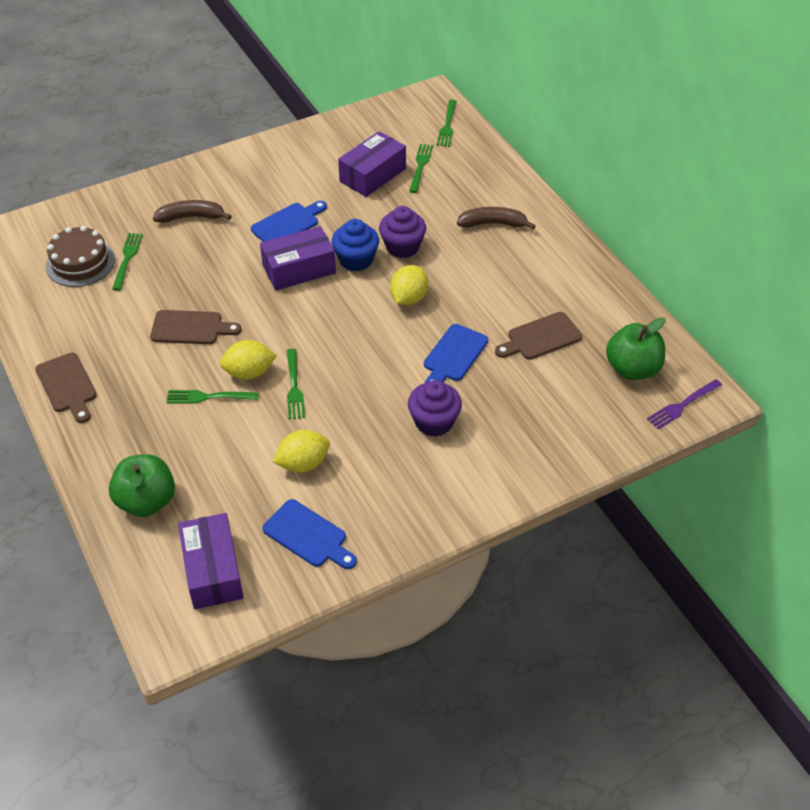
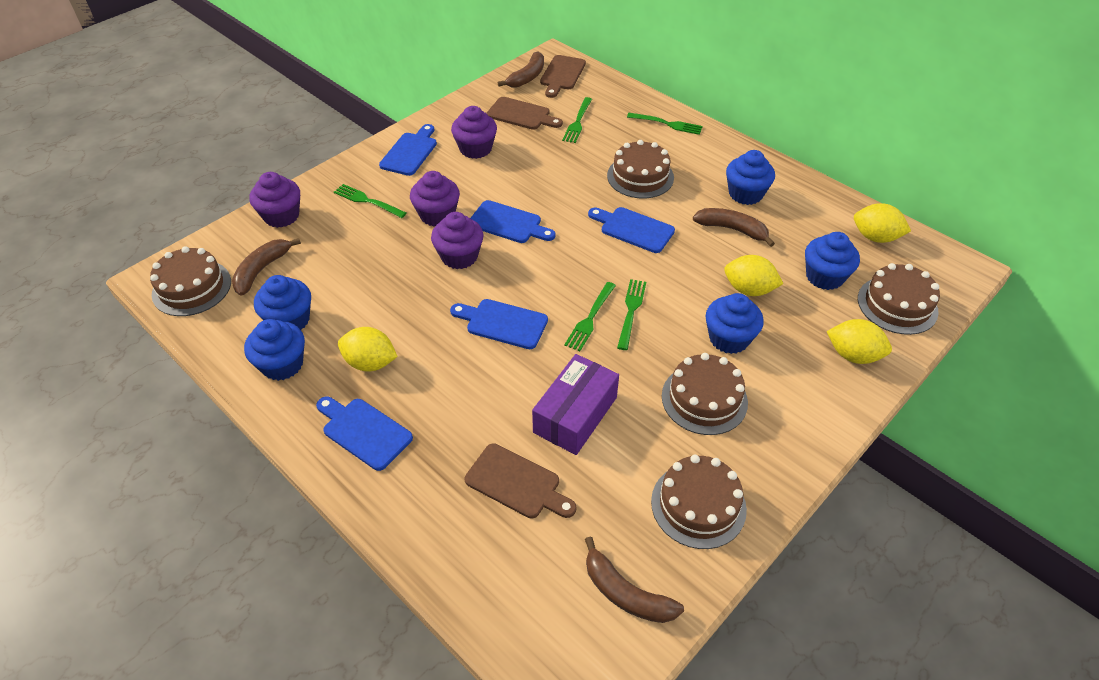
blue cupcake: 1 -> 5
blue cutting board: 3 -> 5
brown banana: 2 -> 4
brown cake: 1 -> 5
green apple: 2 -> 0
purple box: 3 -> 1
purple cupcake: 2 -> 4
purple fork: 1 -> 0
yellow lemon: 3 -> 4

